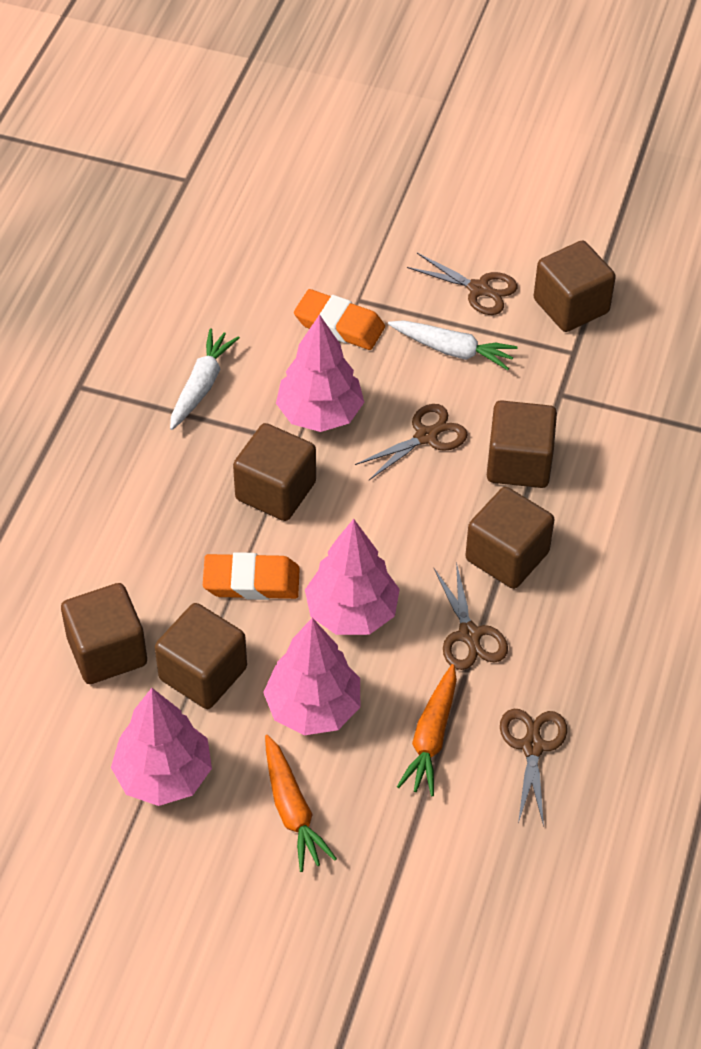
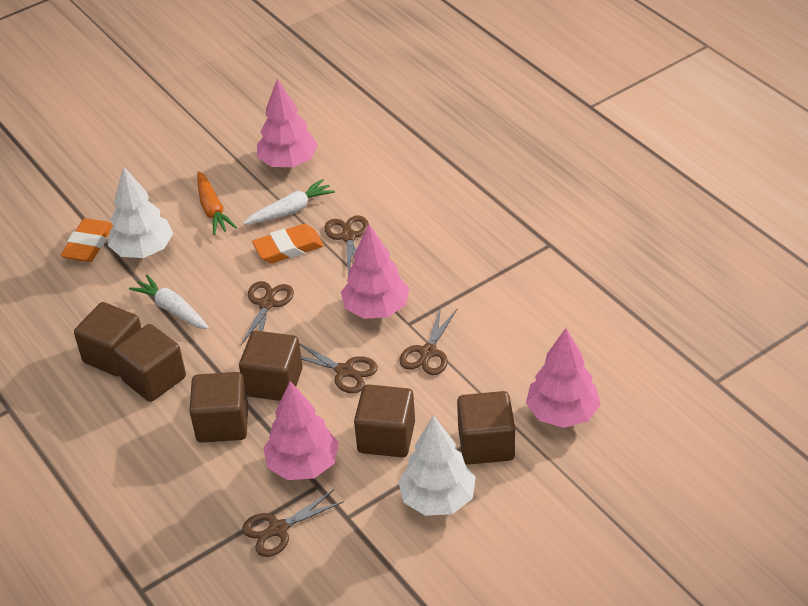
brown scissors: 4 -> 5
orange carrot: 2 -> 1
white tree: 0 -> 2

